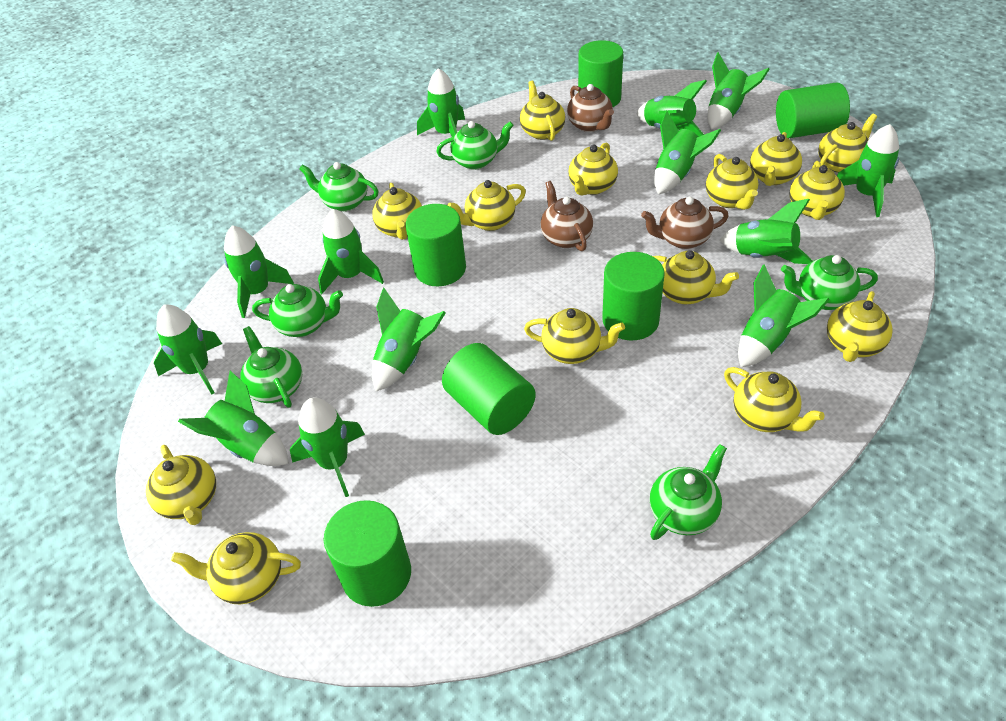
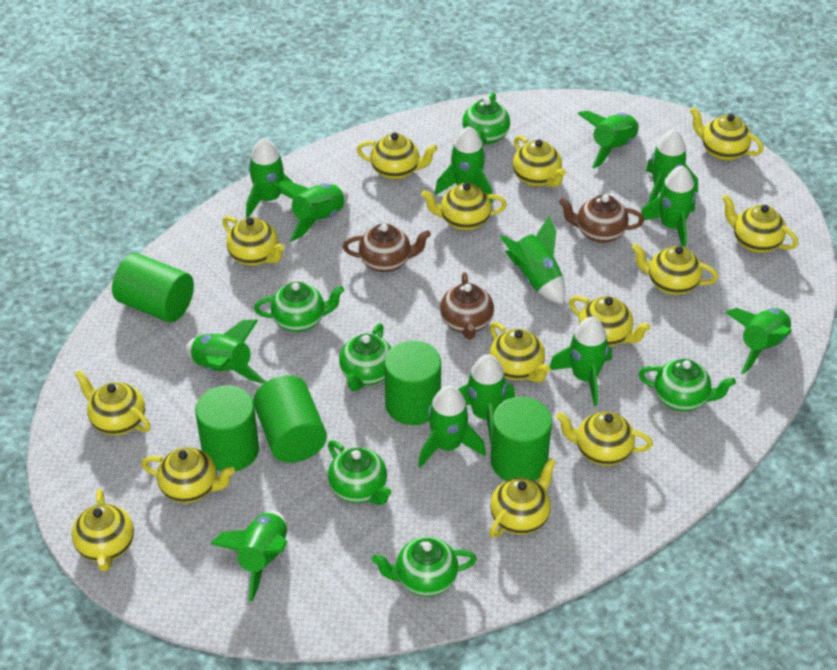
green cylinder: 6 -> 5

